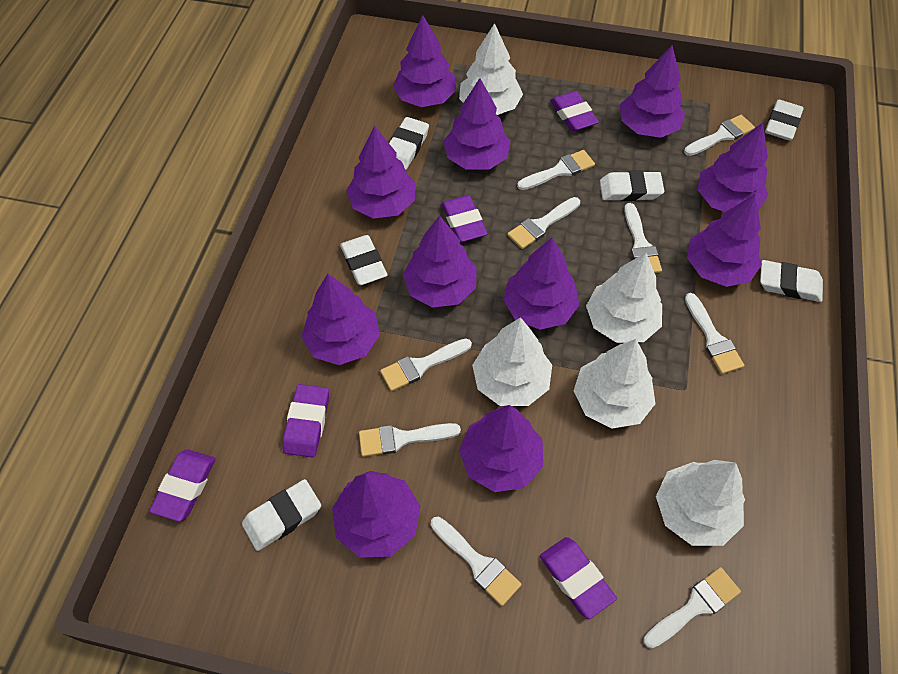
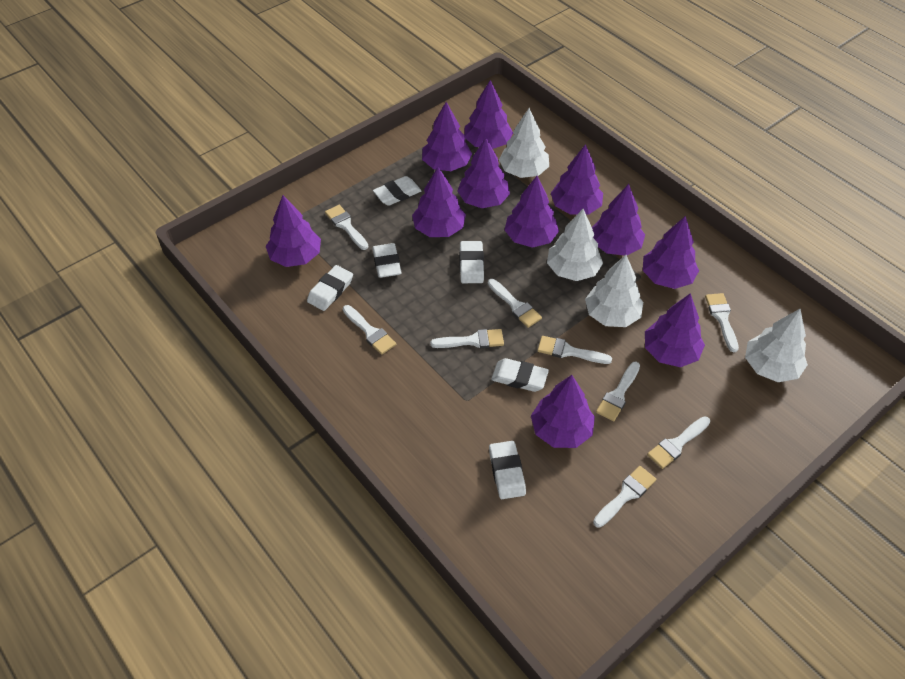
purple eraser: 5 -> 0
white tree: 5 -> 4

